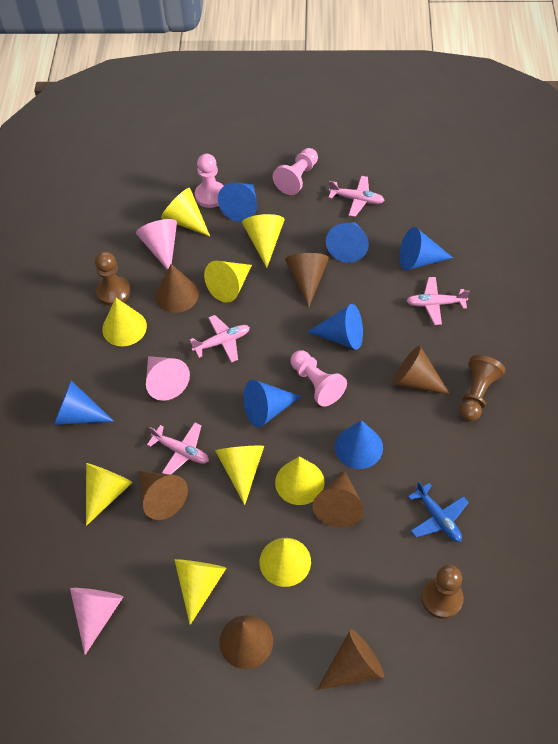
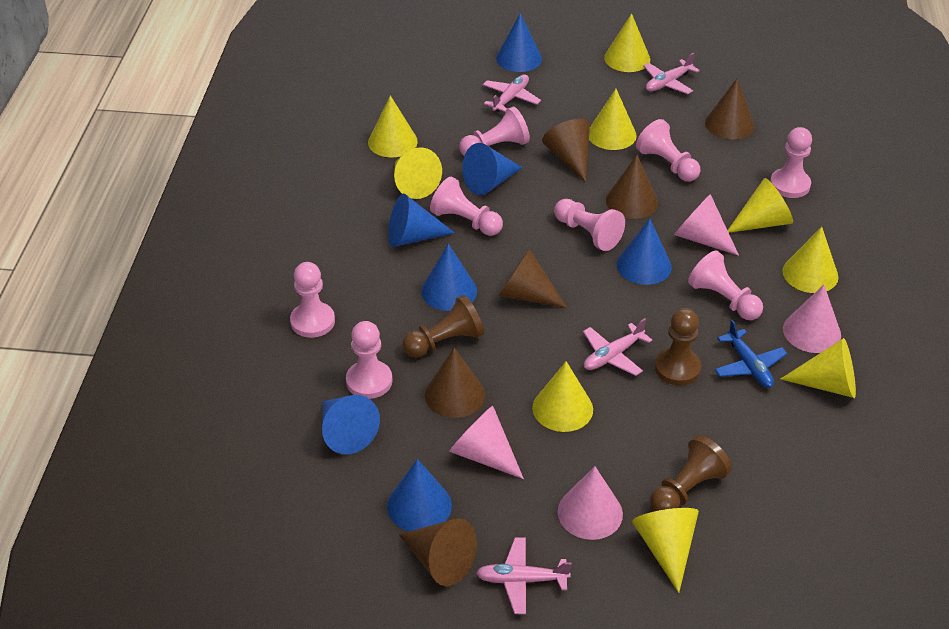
brown cone: 7 -> 6
pink cone: 3 -> 4
pink pawn: 3 -> 8

